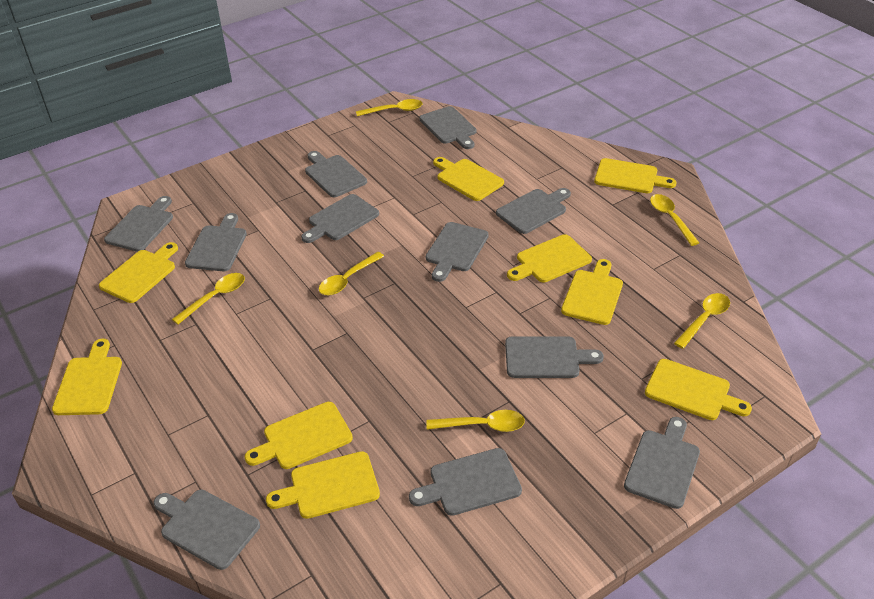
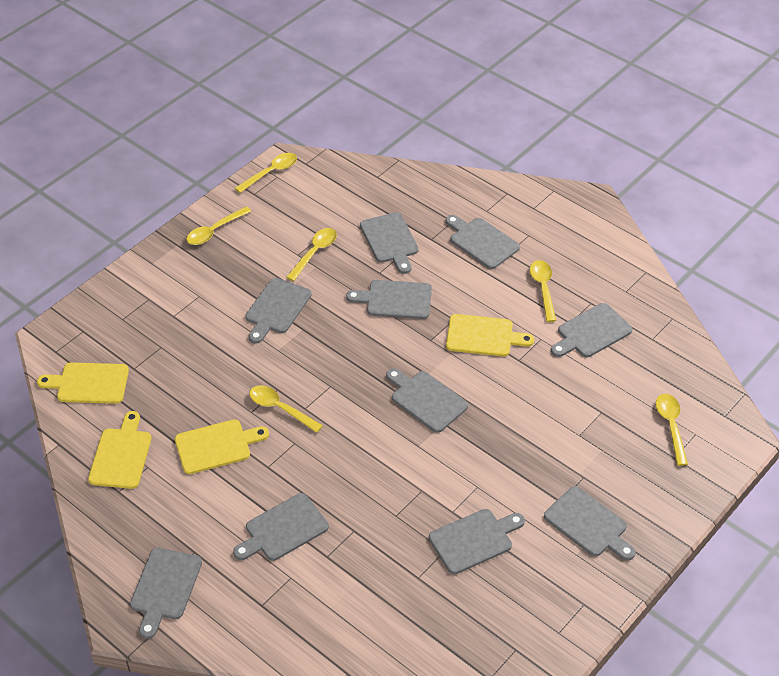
grey cutting board: 11 -> 10
yellow cutting board: 9 -> 4

